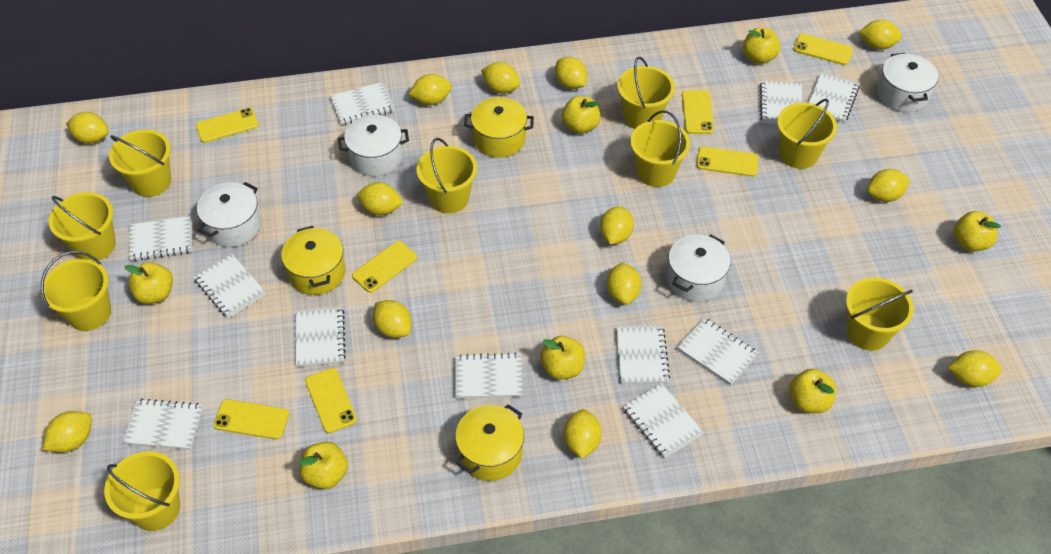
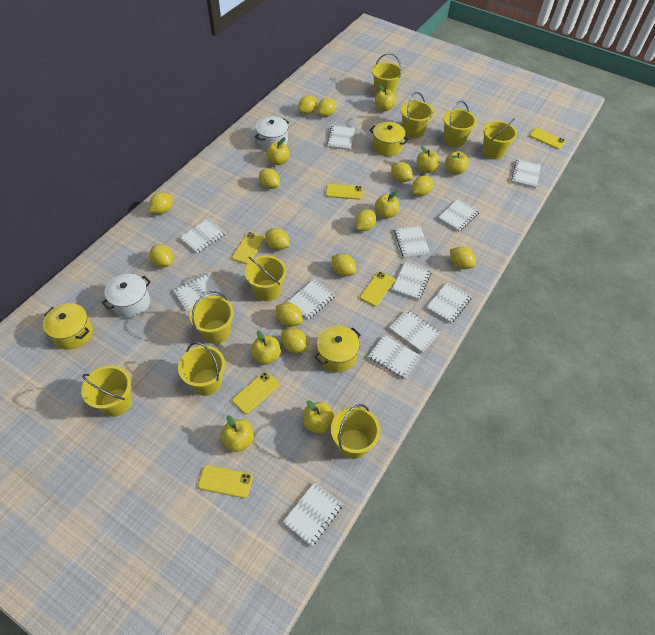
white notebook: 11 -> 12
white pot: 4 -> 2
yellow apple: 7 -> 8
yellow phone: 7 -> 6

